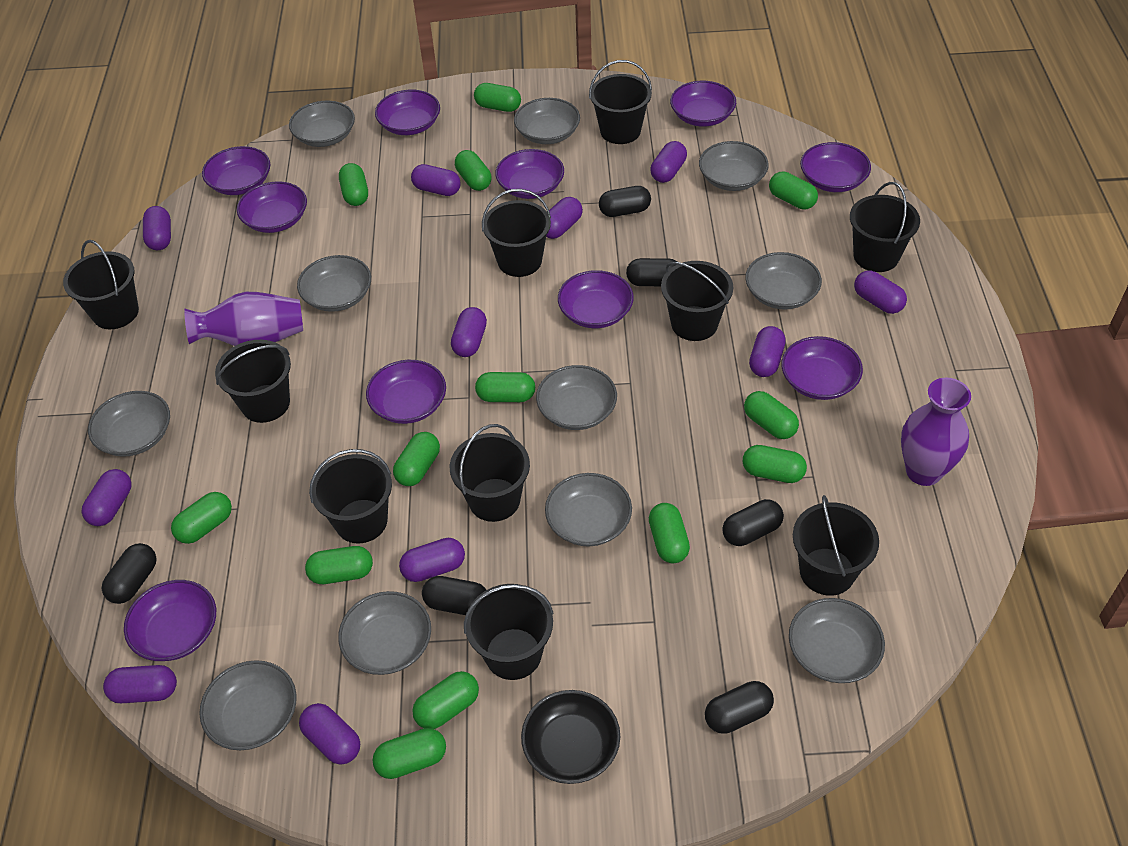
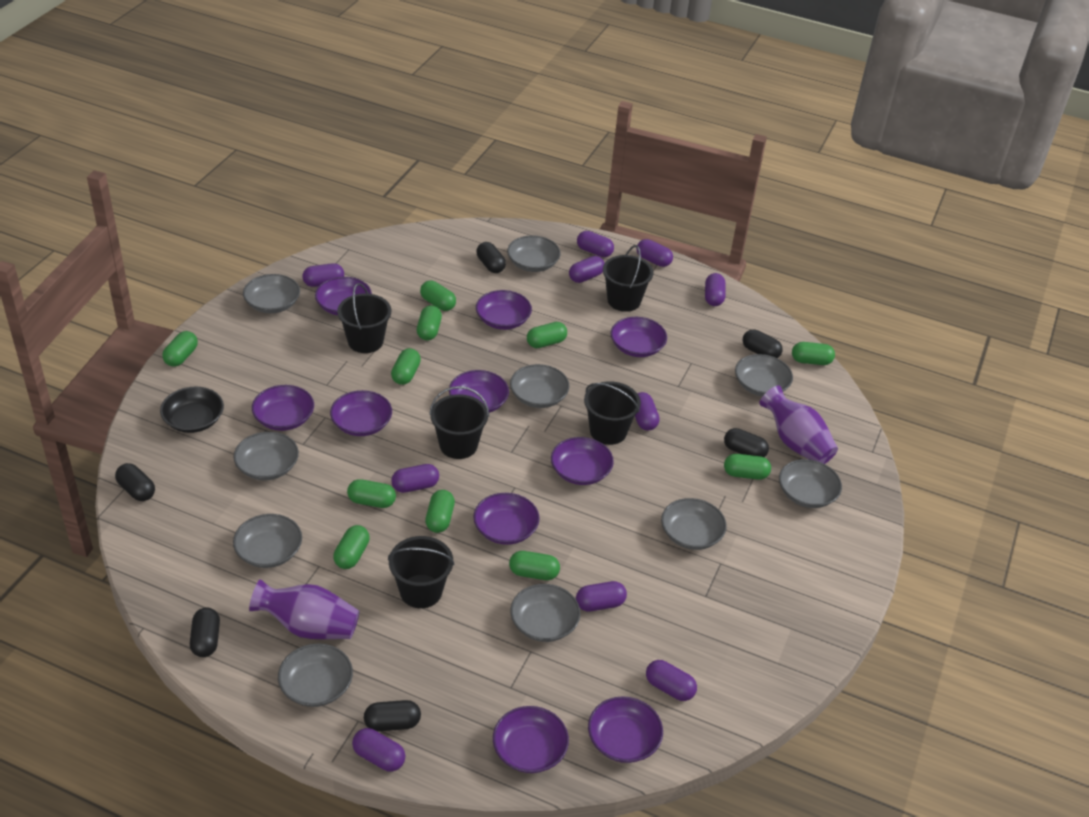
black bucket: 10 -> 5
green capsule: 13 -> 11
grey bowl: 11 -> 10
purple capsule: 11 -> 10

